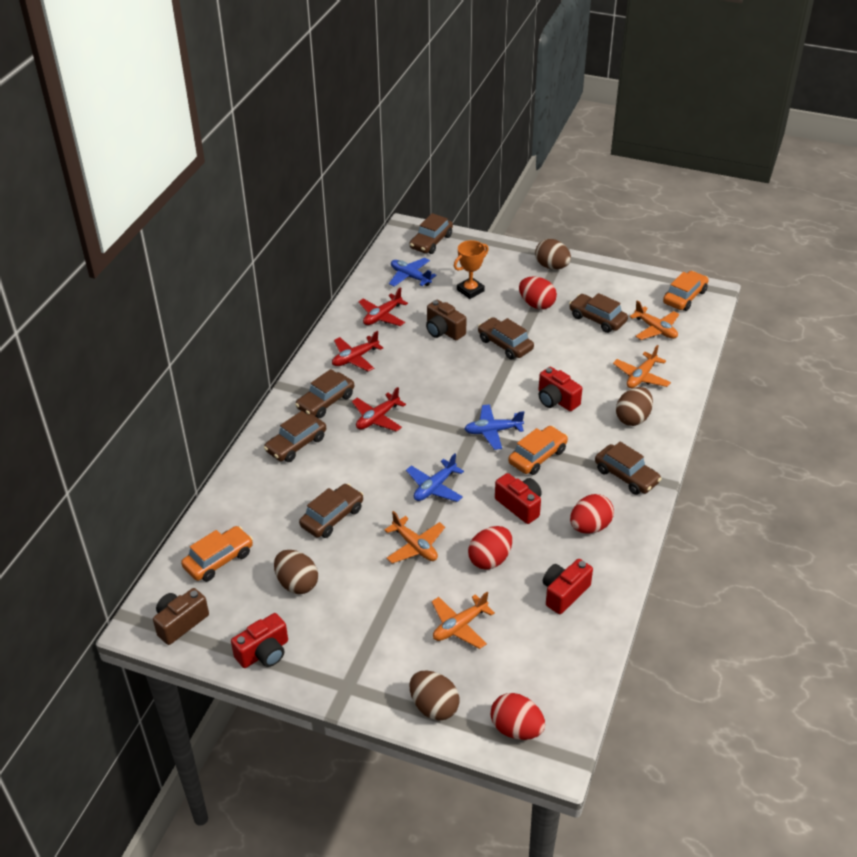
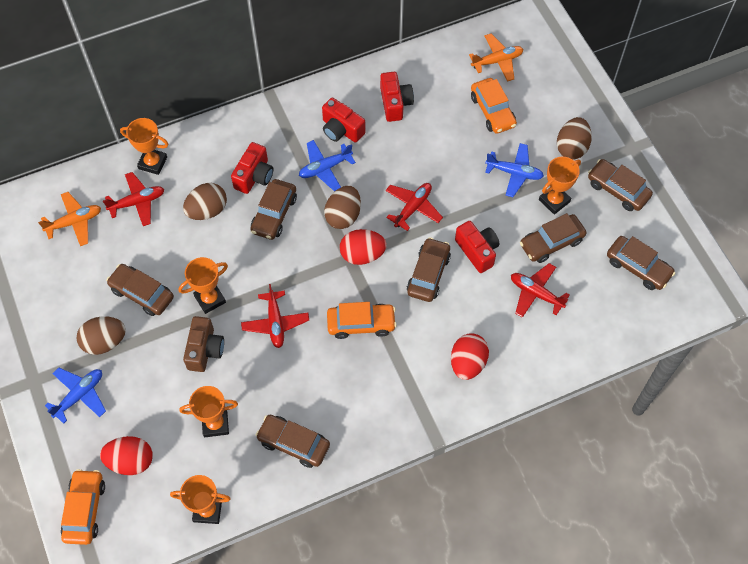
brown camera: 2 -> 1
orange plane: 4 -> 2
orange trophy: 1 -> 5
red egg: 4 -> 3
red plane: 3 -> 4

